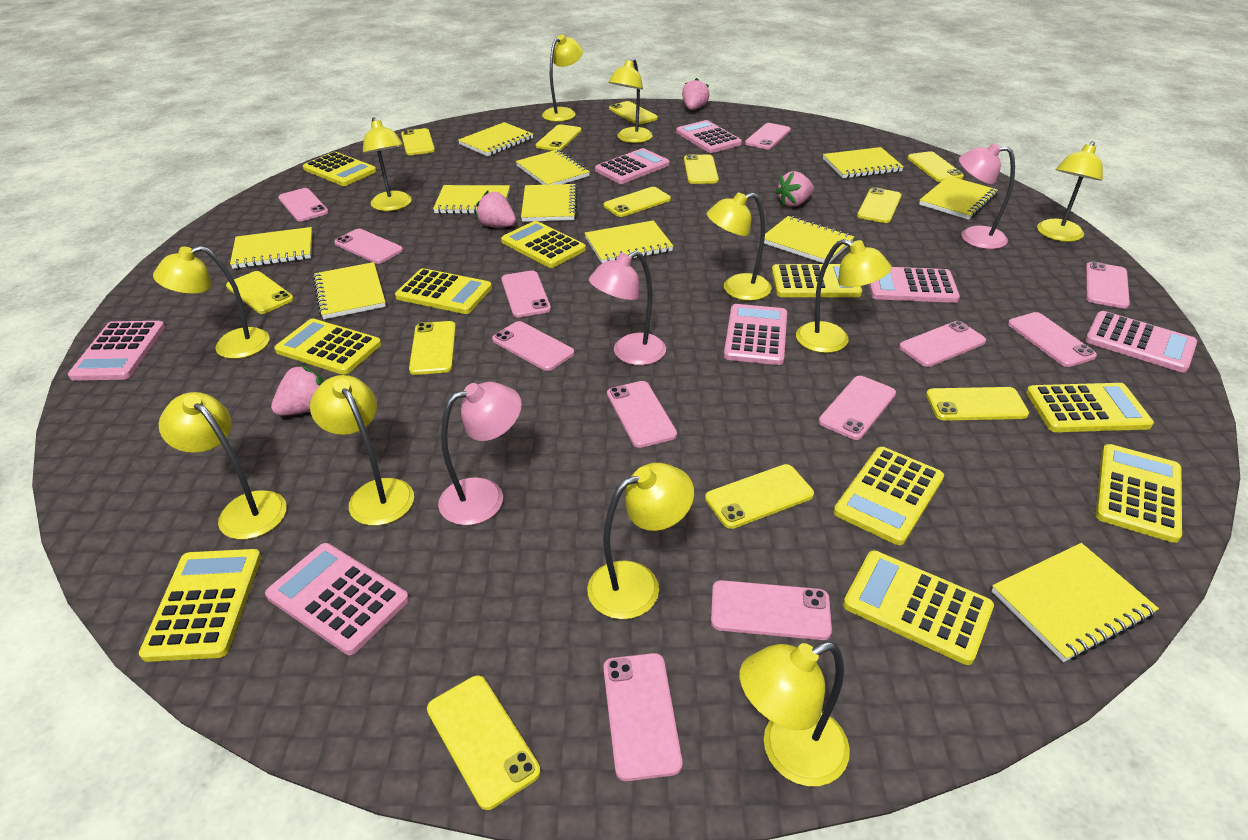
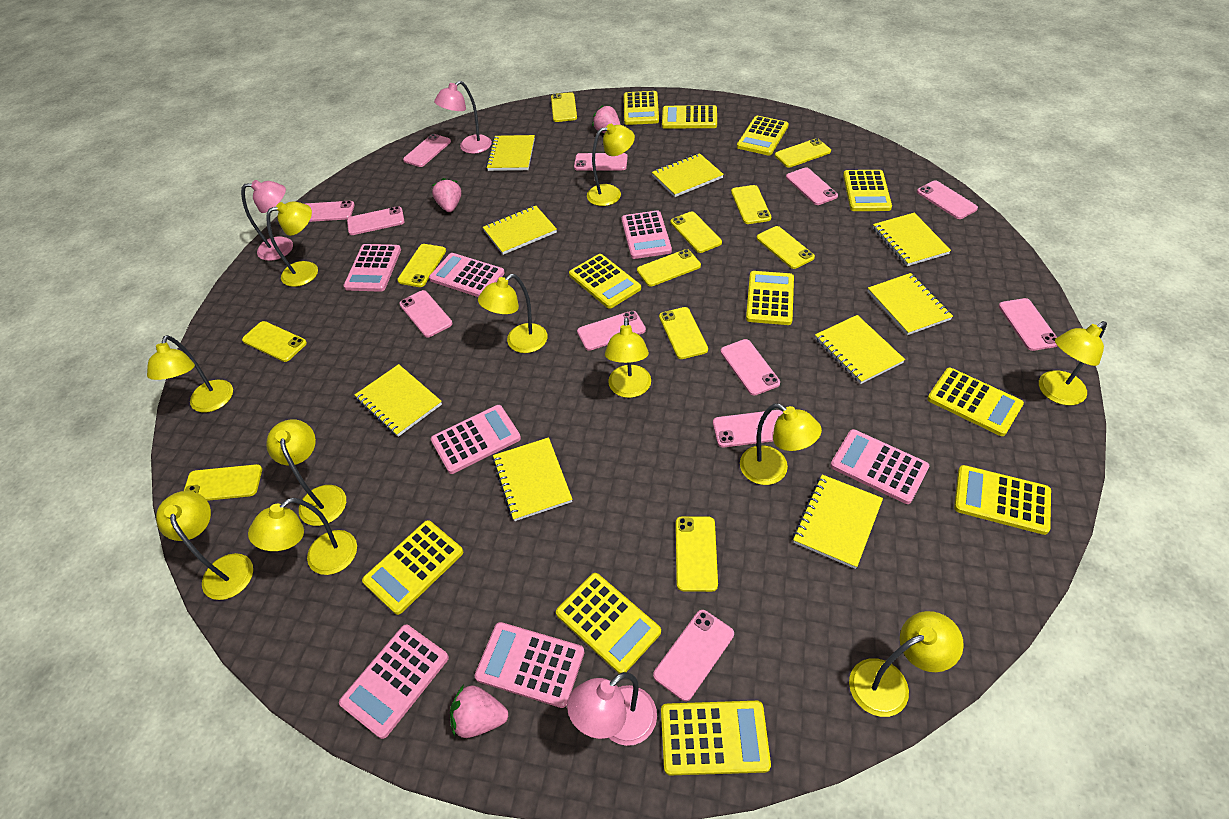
pink strawberry: 4 -> 3
yellow calculator: 10 -> 11
yellow notebook: 11 -> 9
yellow phone: 12 -> 11

